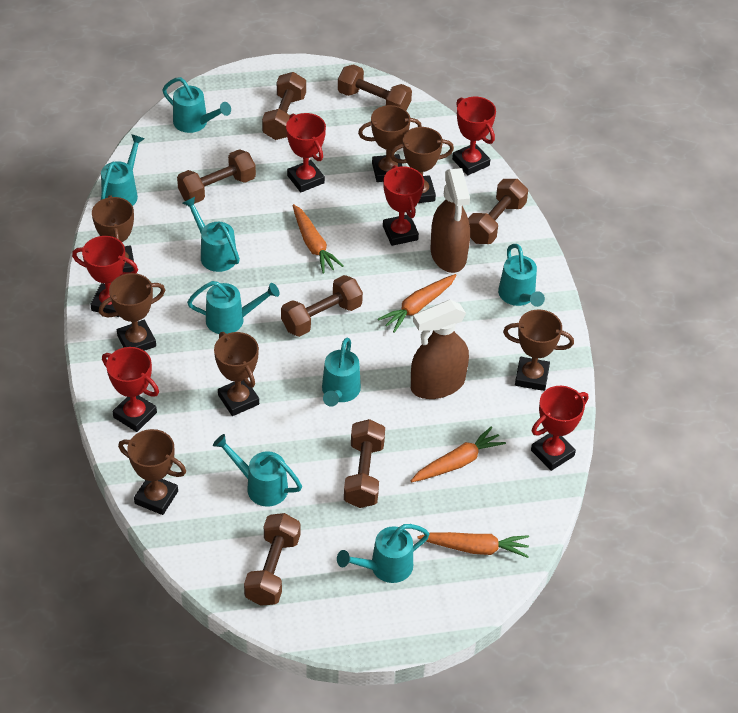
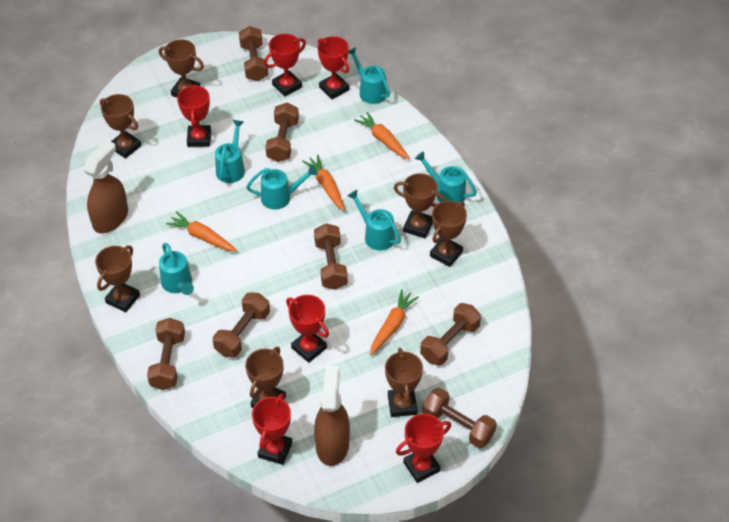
turquoise watering can: 8 -> 6

